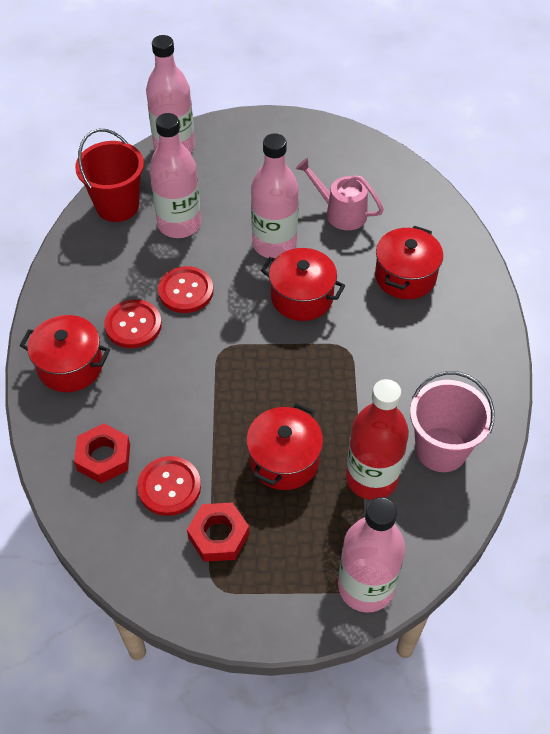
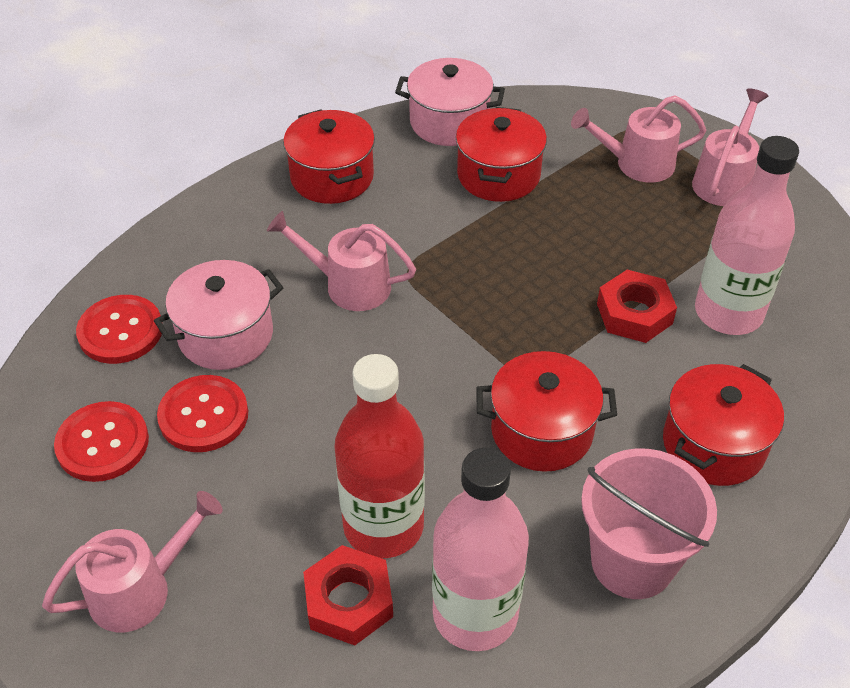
pink bottle: 4 -> 2
pink pot: 0 -> 2
pink watering can: 1 -> 4
red bucket: 1 -> 0

